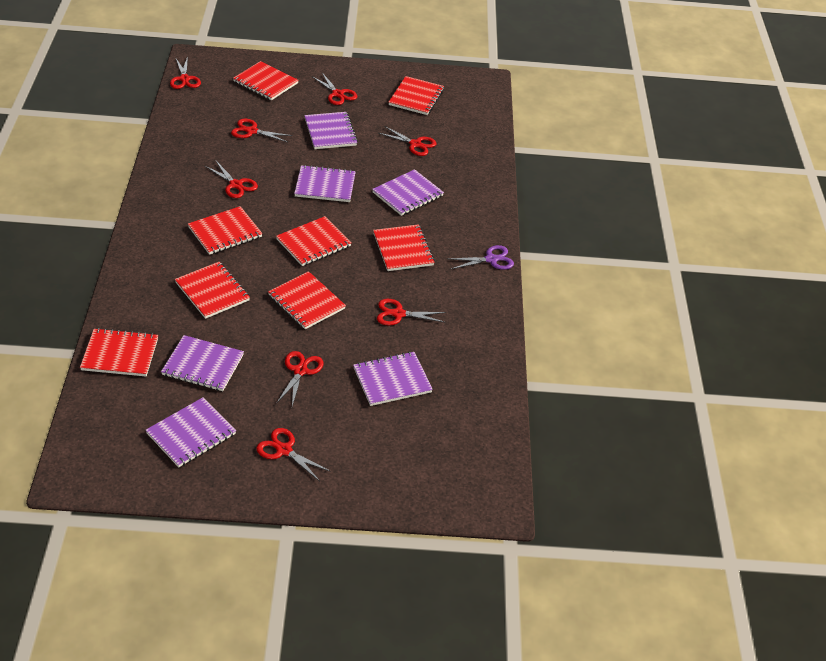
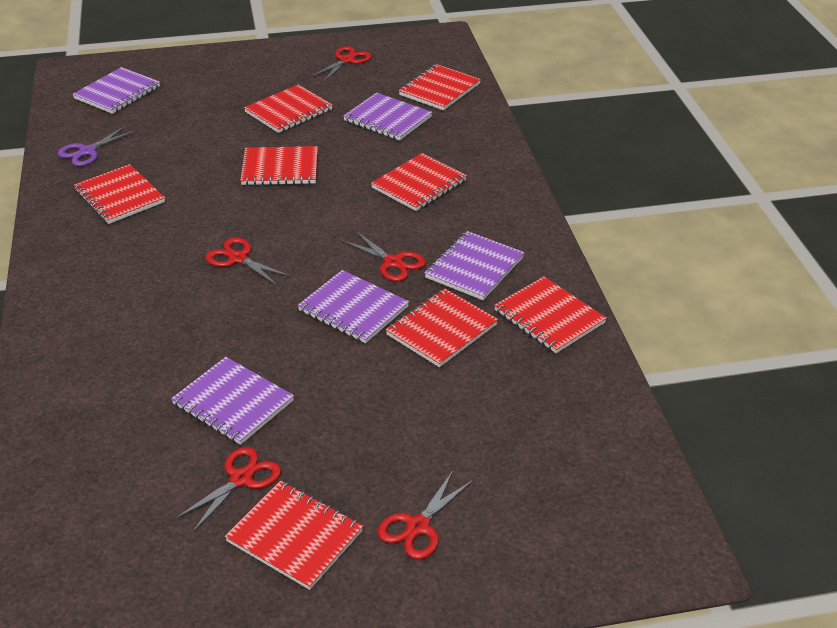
purple notebook: 6 -> 5
red scissors: 8 -> 5

